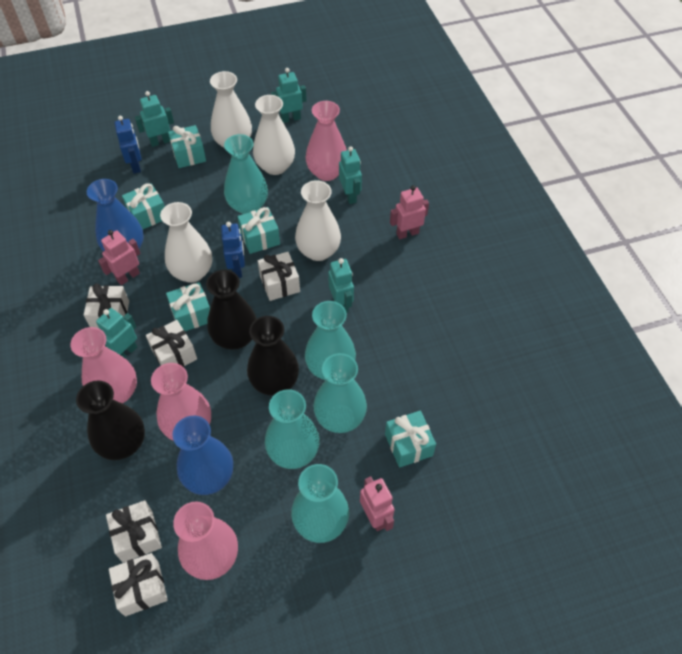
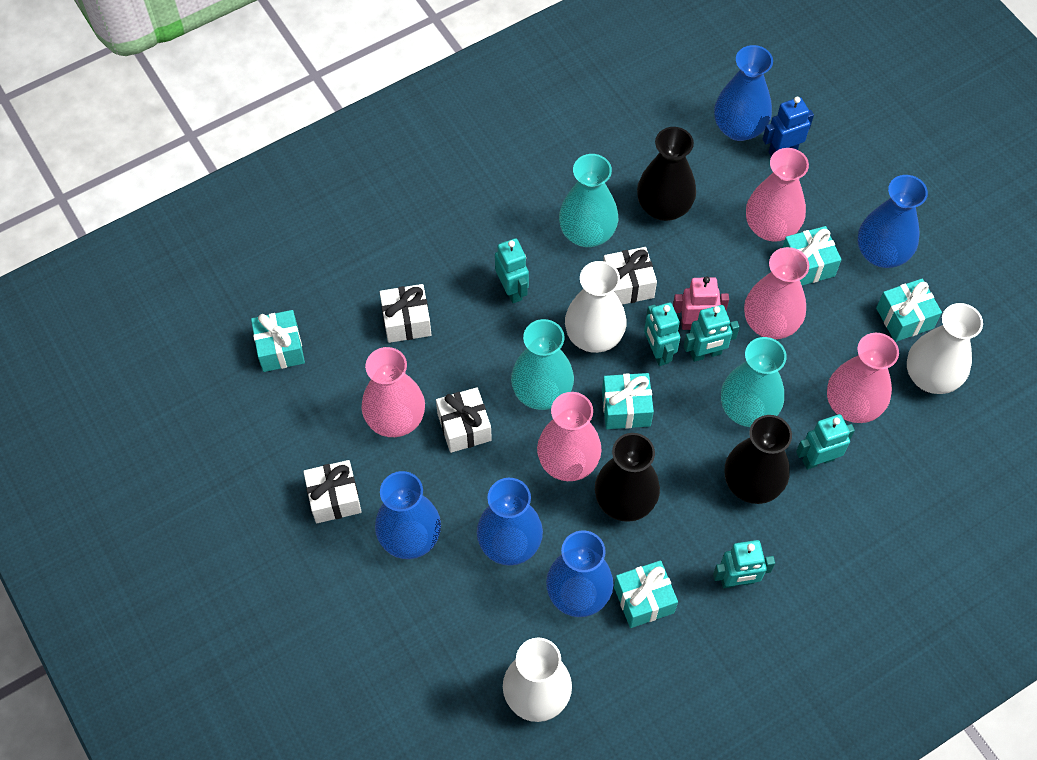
blue robot: 2 -> 1
blue vase: 2 -> 5
pink robot: 3 -> 1
pink vase: 4 -> 5
turquoise vase: 5 -> 3
white gift: 5 -> 4
white vase: 4 -> 3

